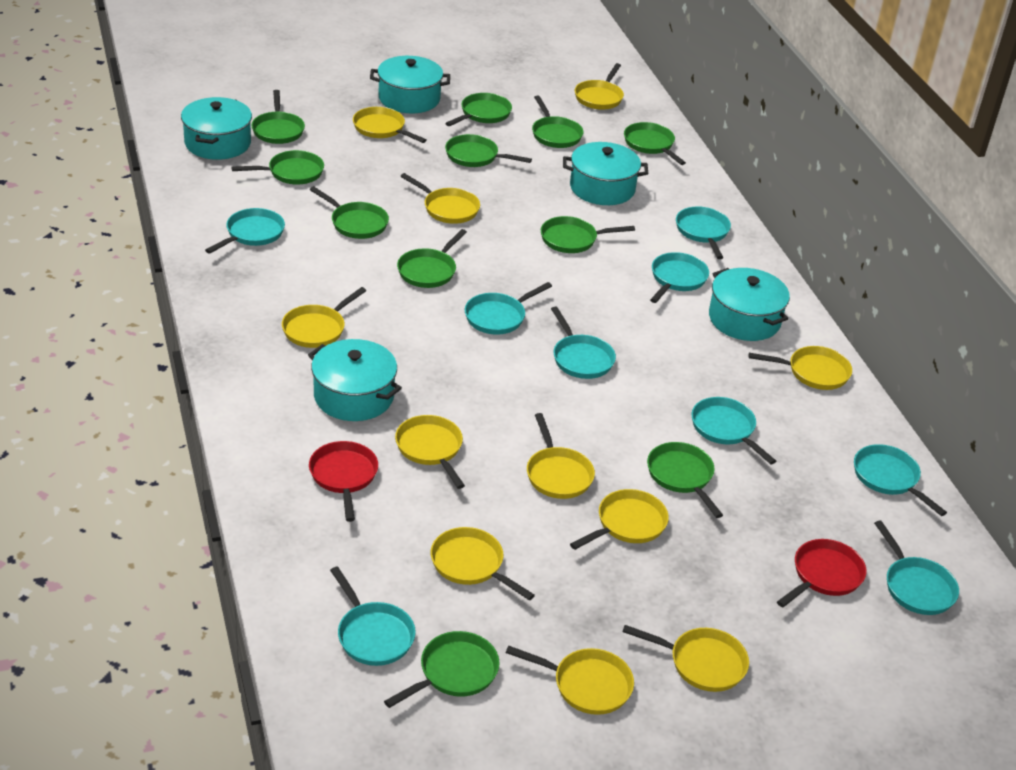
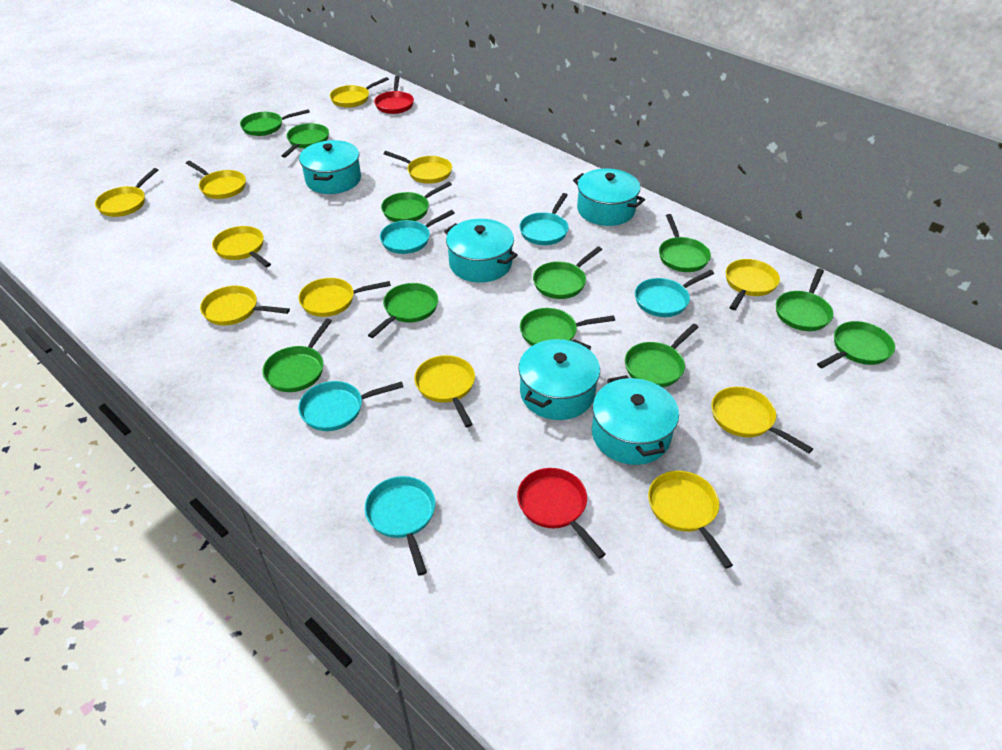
turquoise pan: 9 -> 5

